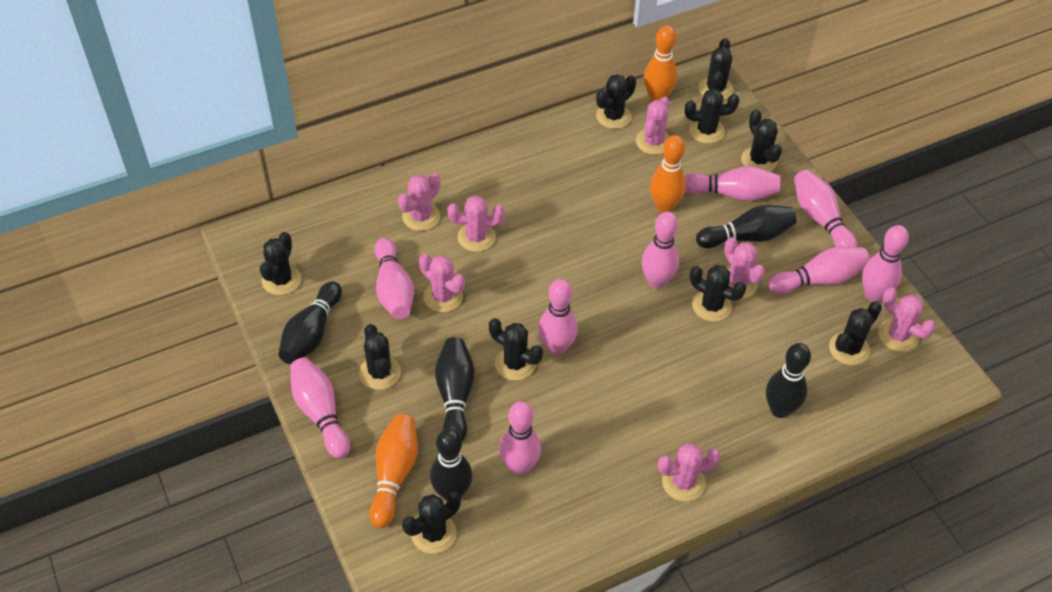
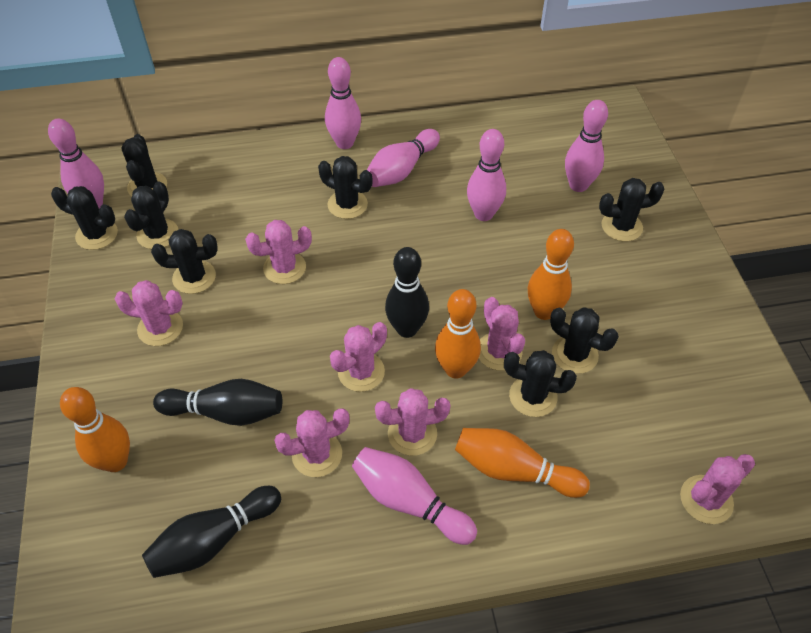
black bowling pin: 5 -> 3
black cactus: 10 -> 8
orange bowling pin: 3 -> 4
pink bowling pin: 9 -> 6

